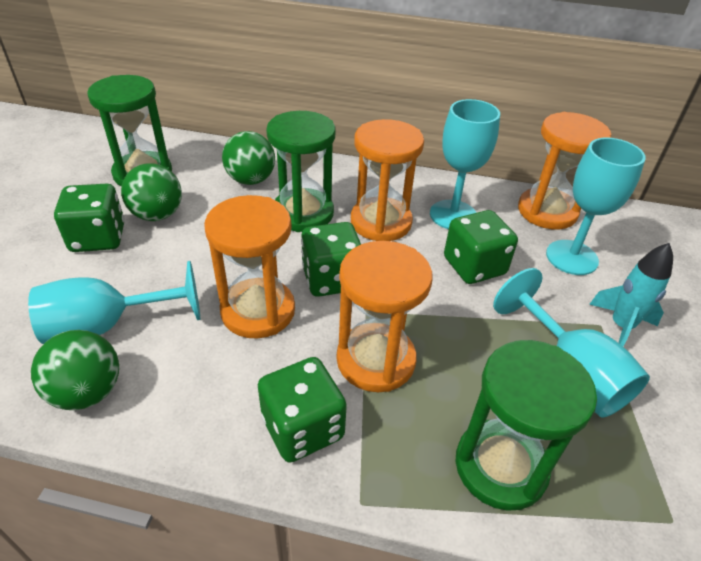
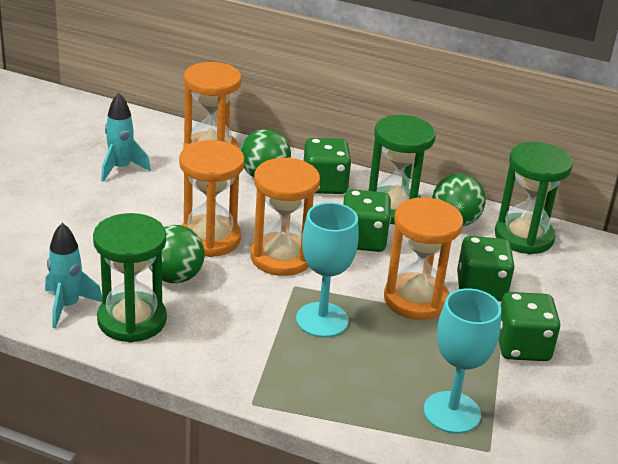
turquoise goblet: 4 -> 2
turquoise rocket: 1 -> 2

